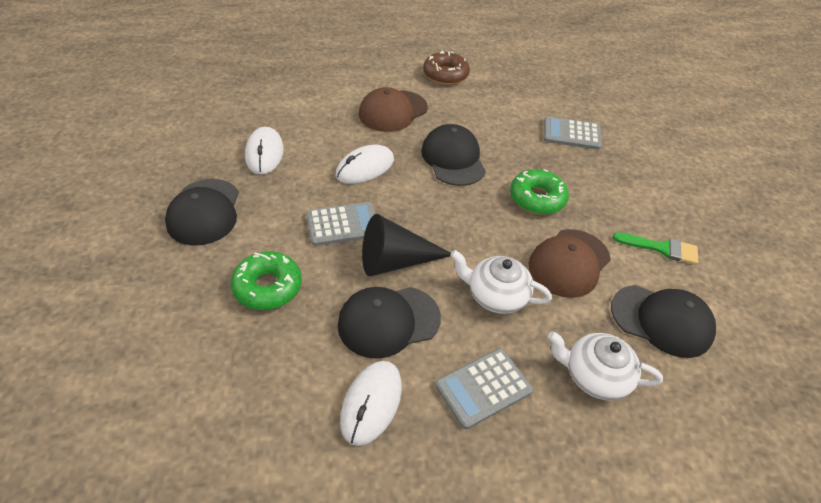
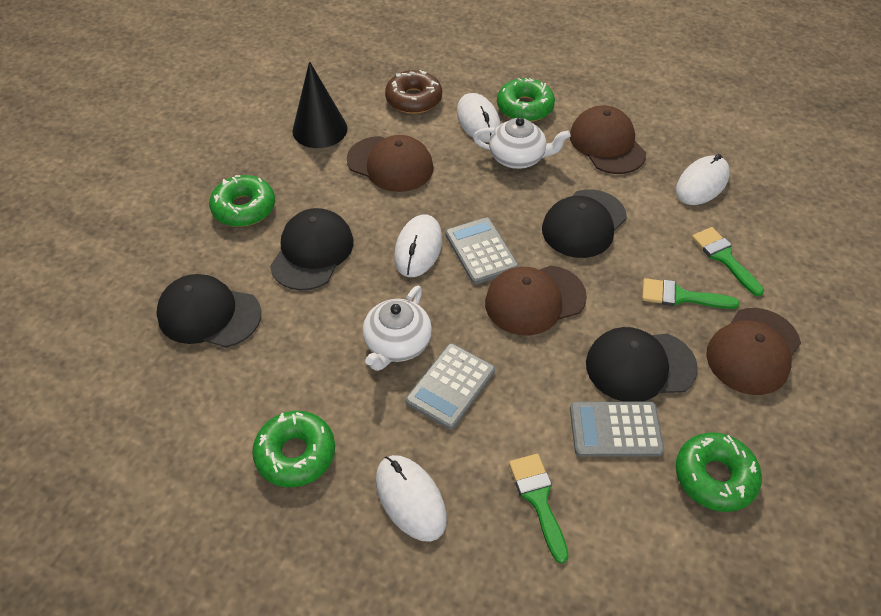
brown cap: 2 -> 4
green brush: 1 -> 3
green donut: 2 -> 4
white mouse: 3 -> 4

